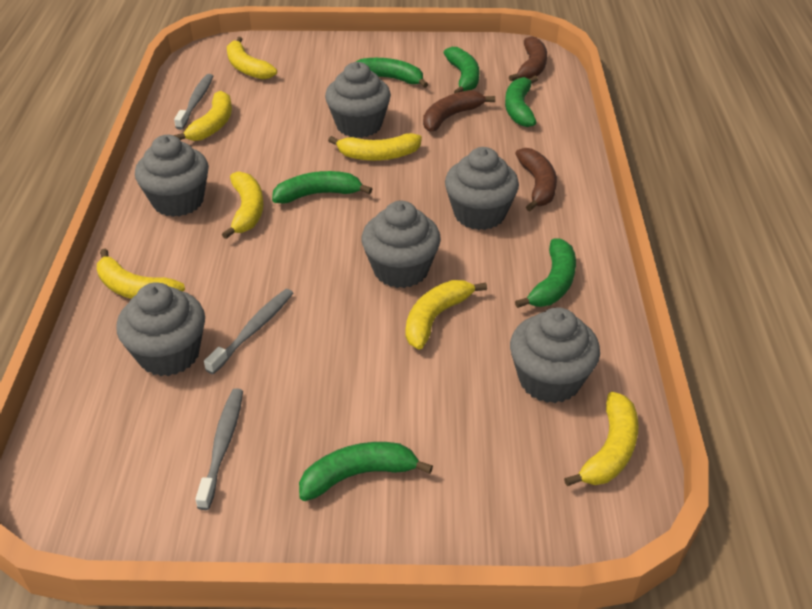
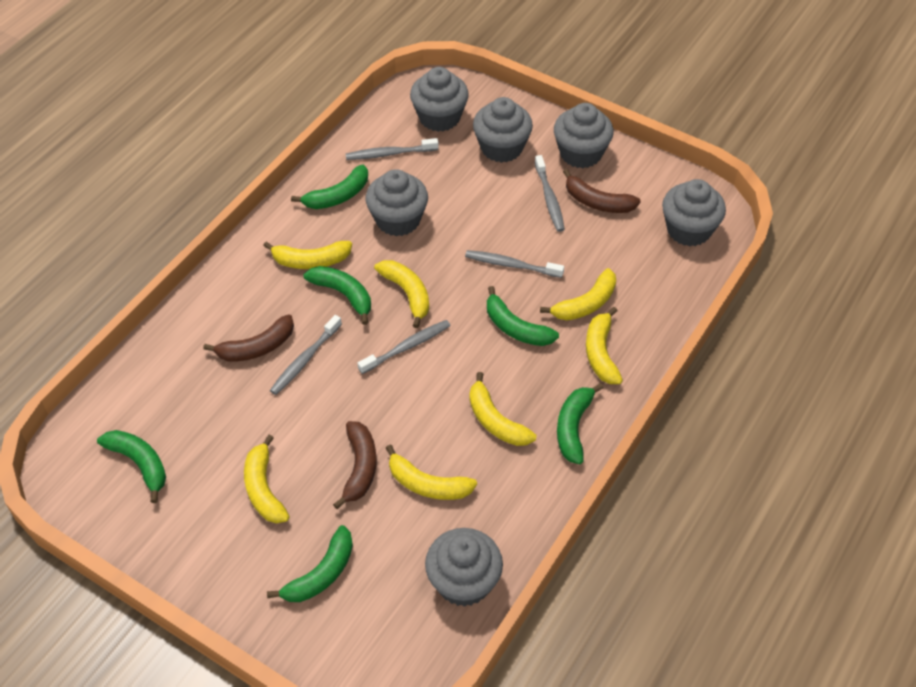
grey toothbrush: 3 -> 5

